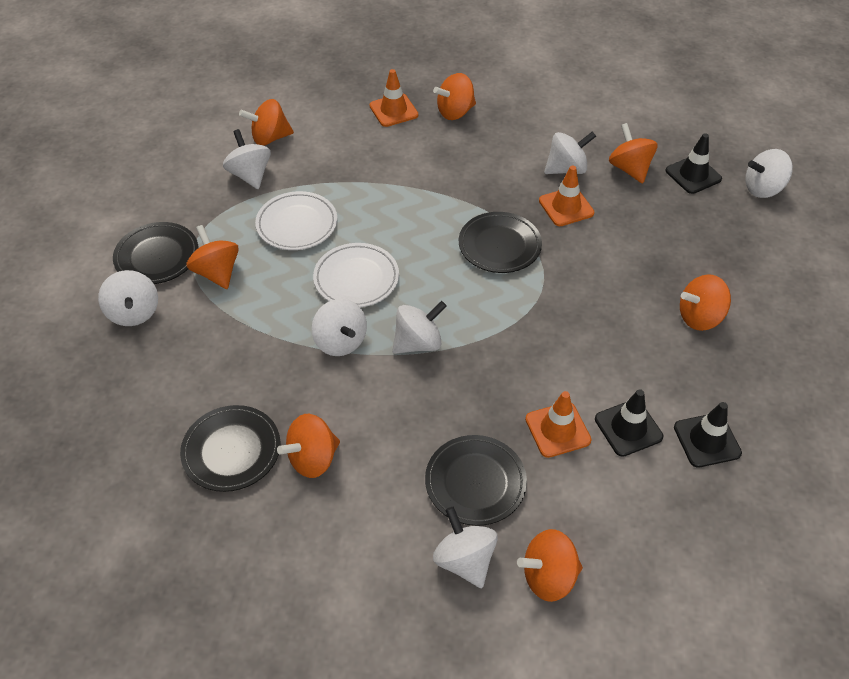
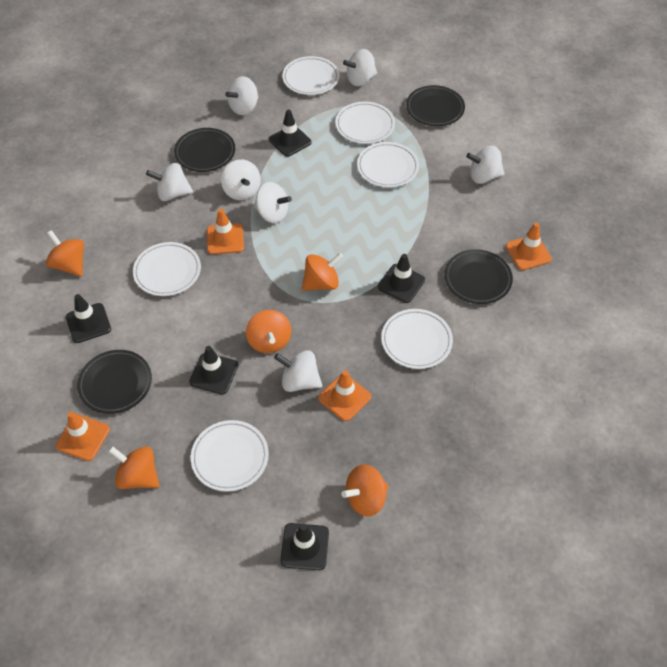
black traffic cone: 3 -> 5
orange spinning top: 7 -> 5
orange traffic cone: 3 -> 4
white plate: 2 -> 6

